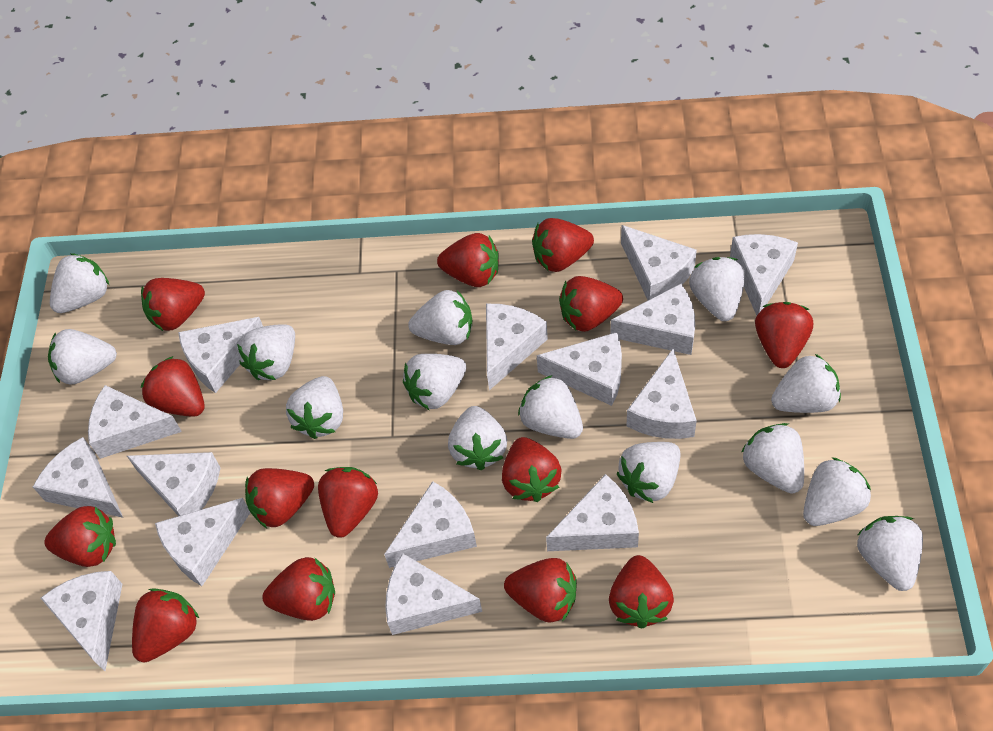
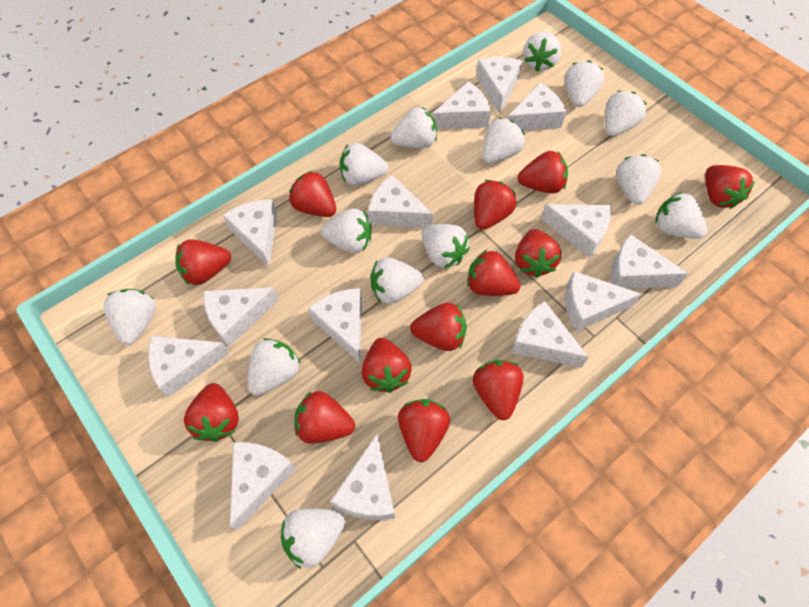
red strawberry: 14 -> 13
white cheese: 15 -> 14

